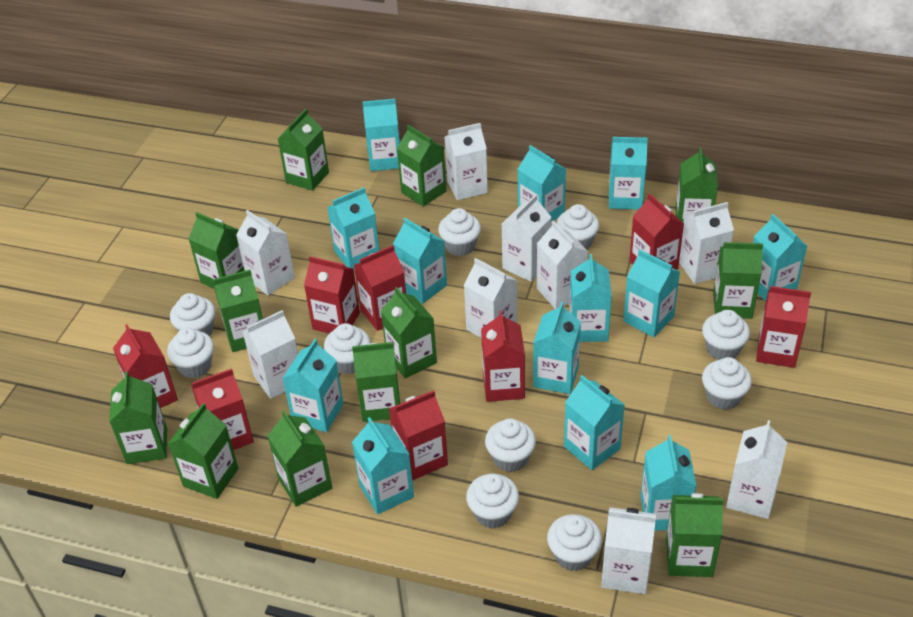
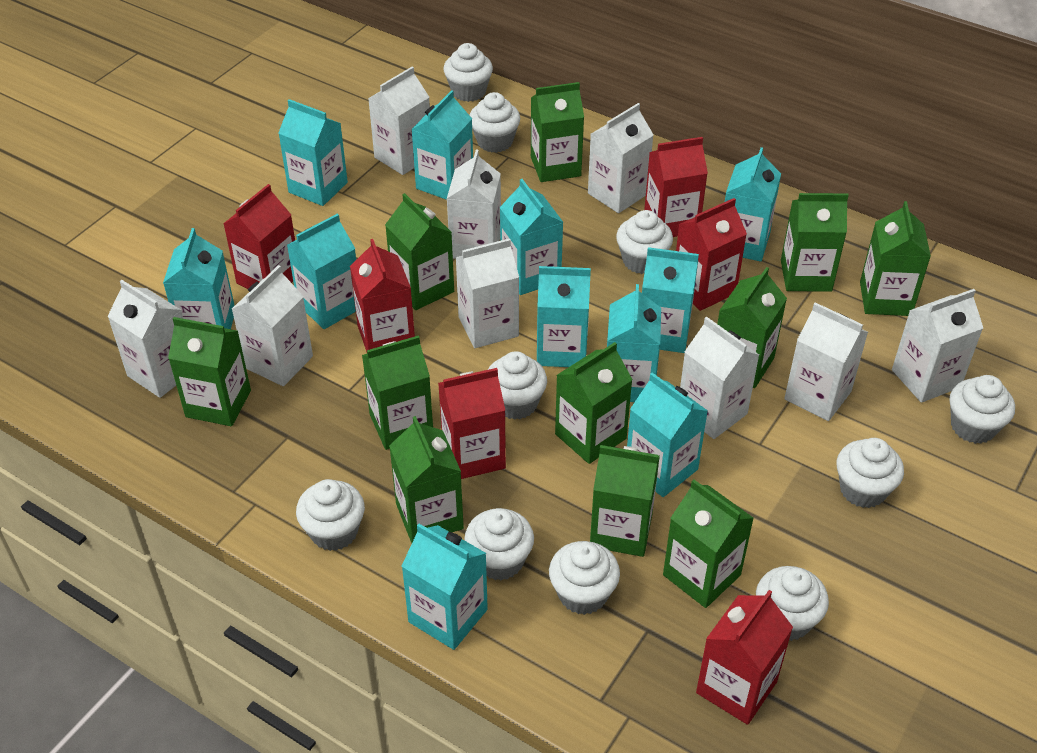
green carton: 12 -> 11
red carton: 8 -> 6
turquoise carton: 13 -> 11

